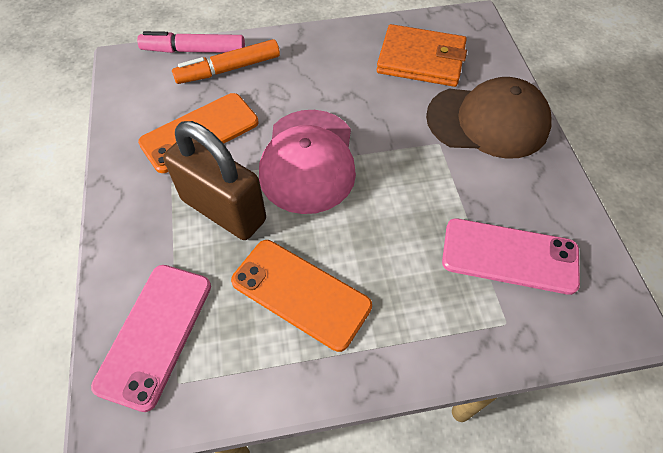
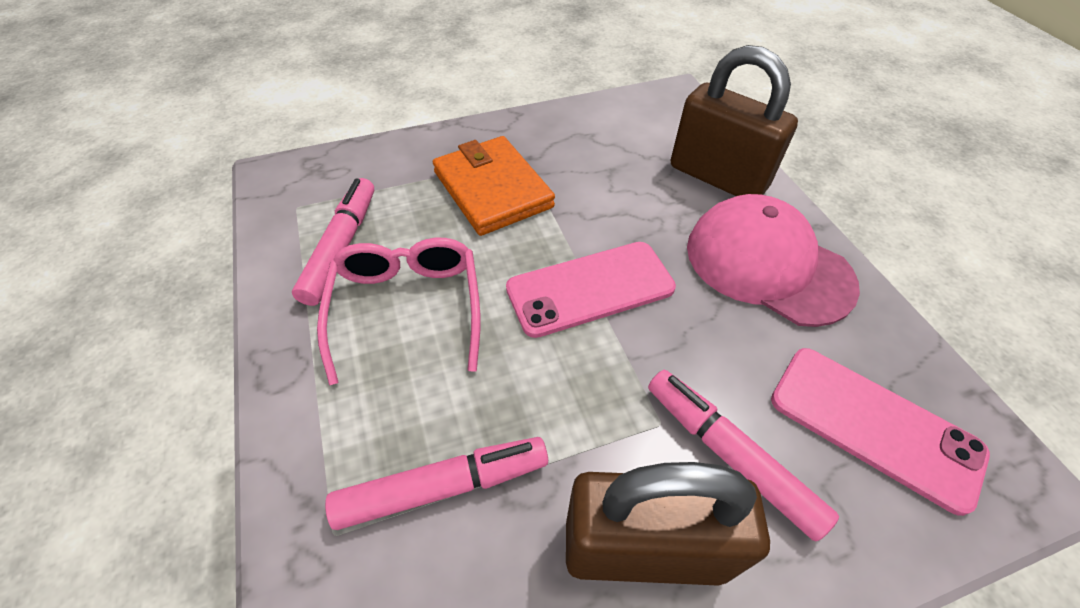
brown cap: 1 -> 0
brown padlock: 1 -> 2
orange marker: 1 -> 0
orange phone: 2 -> 0
pink glasses: 0 -> 1
pink marker: 1 -> 3

